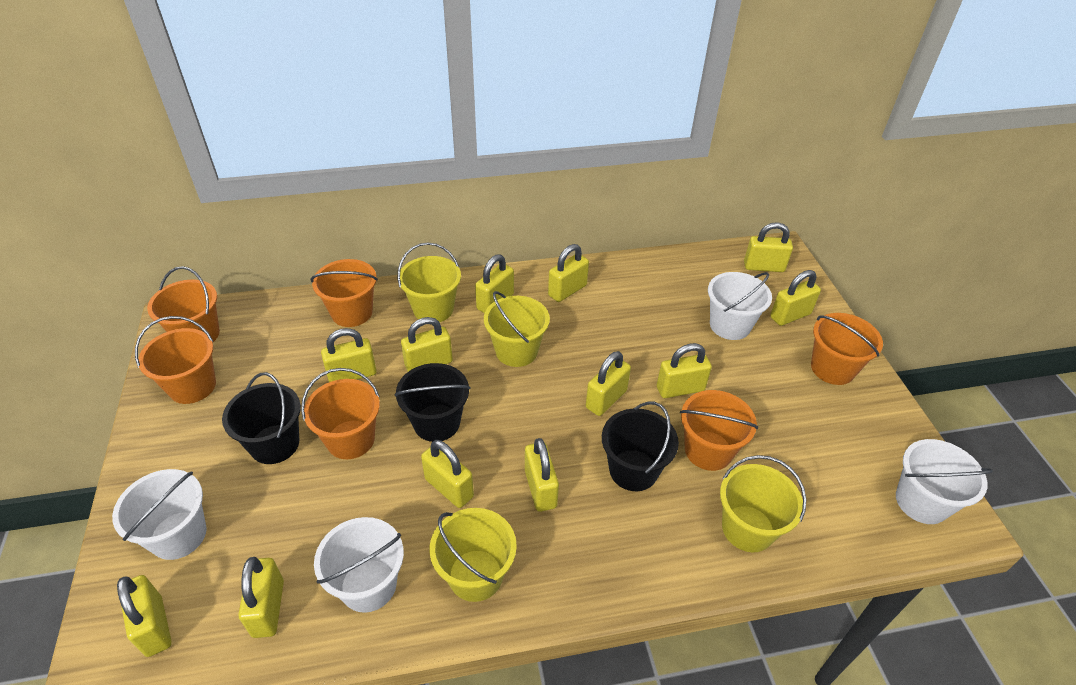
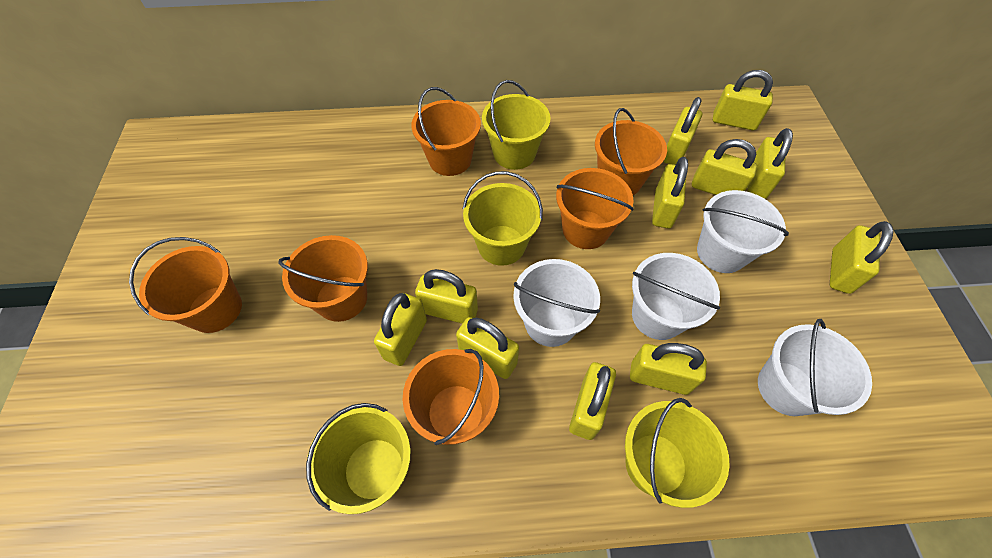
black bucket: 3 -> 0
yellow padlock: 12 -> 11

